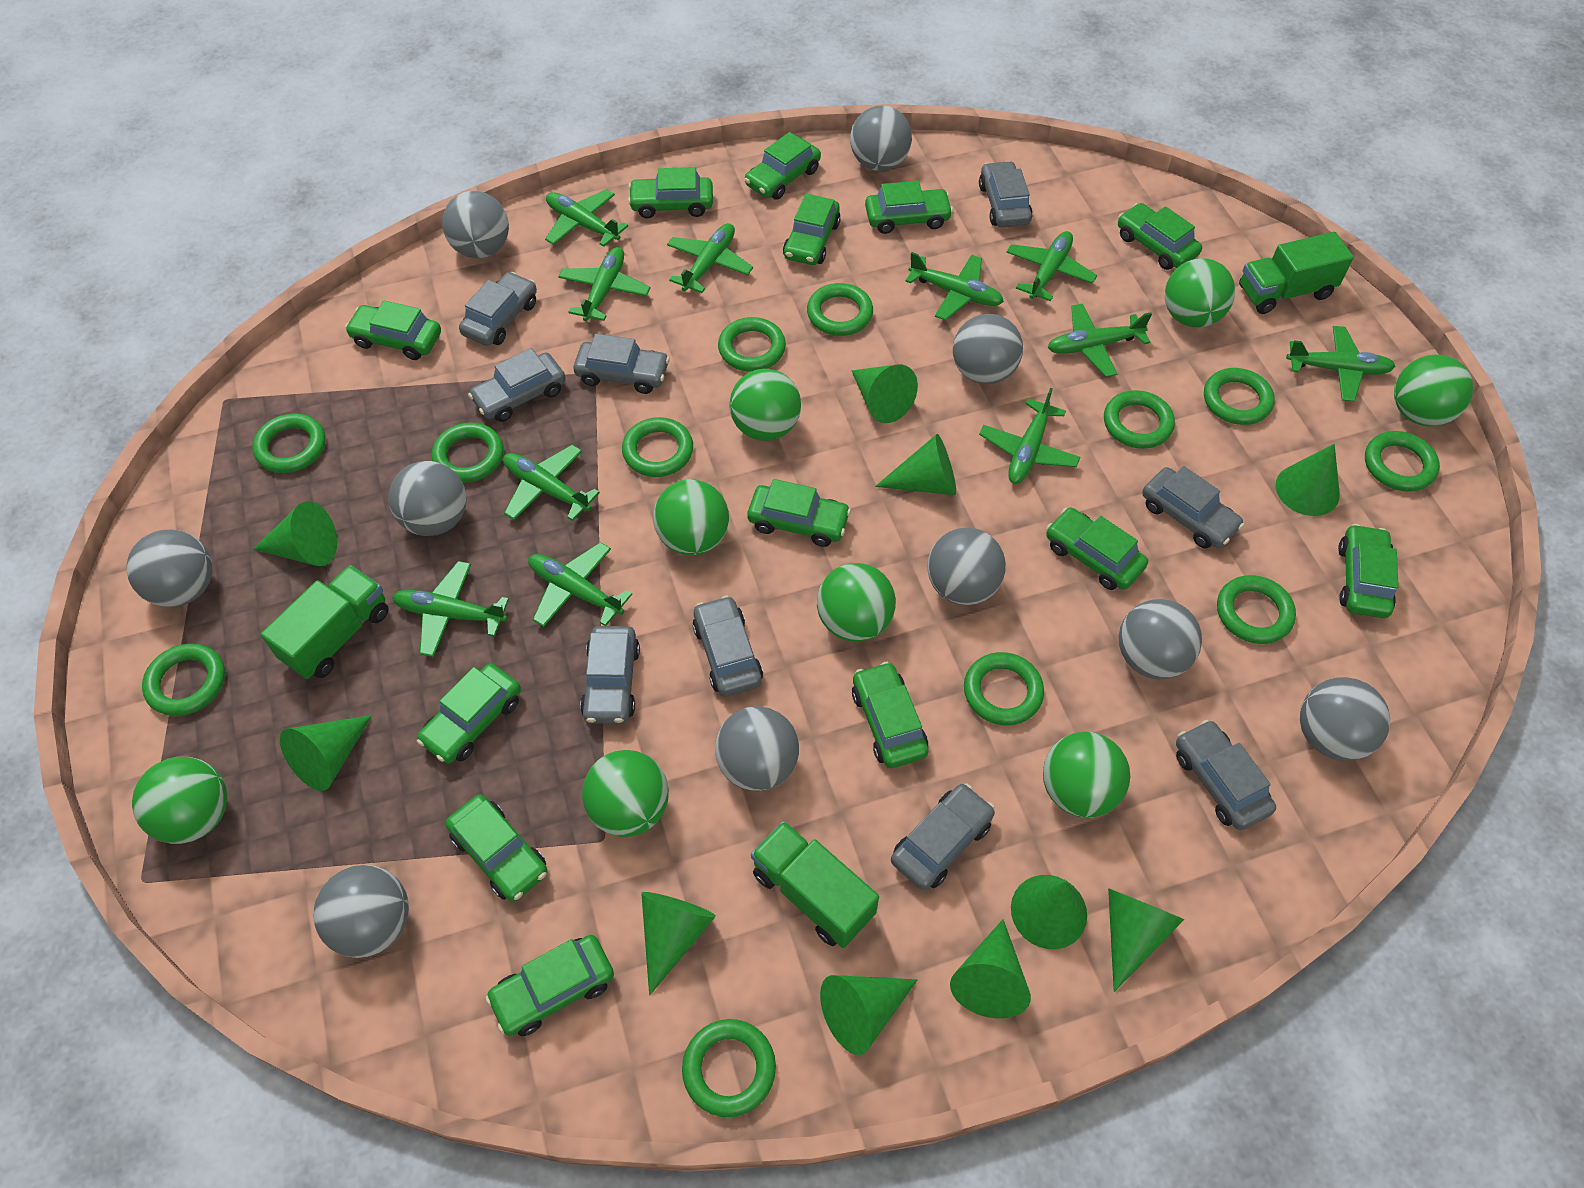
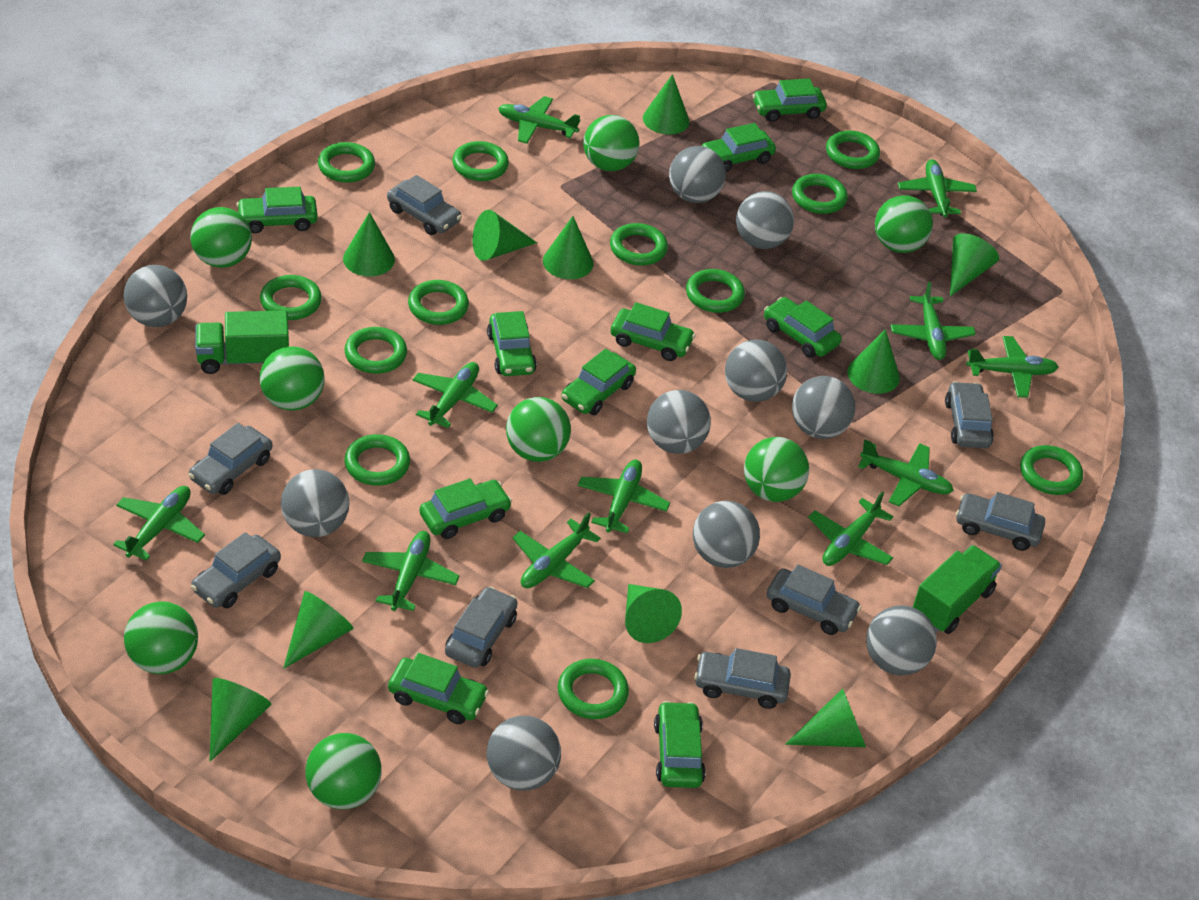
green car: 13 -> 10
green truck: 3 -> 2
grey car: 9 -> 8

